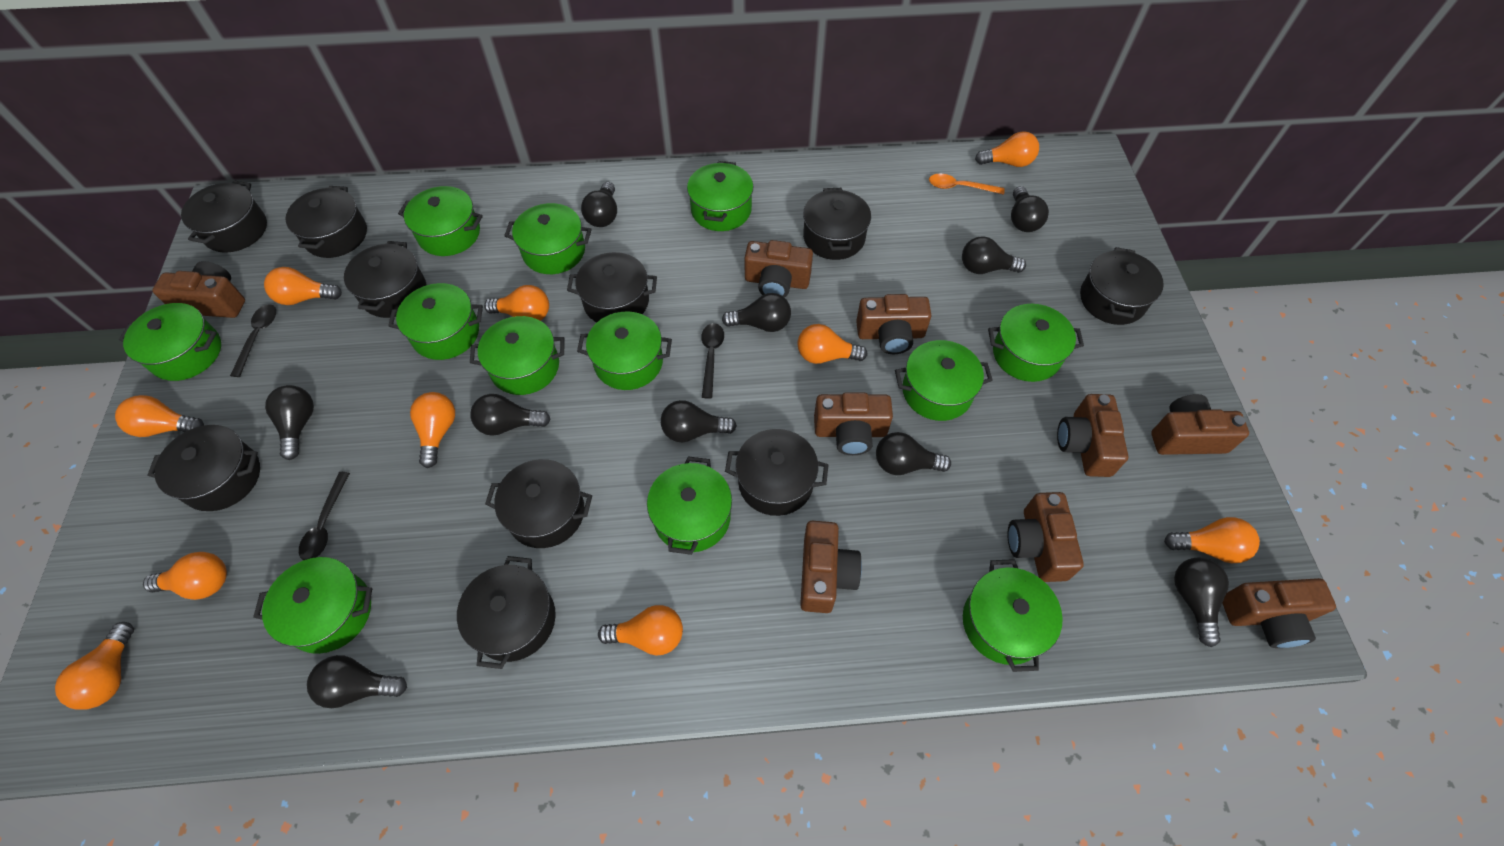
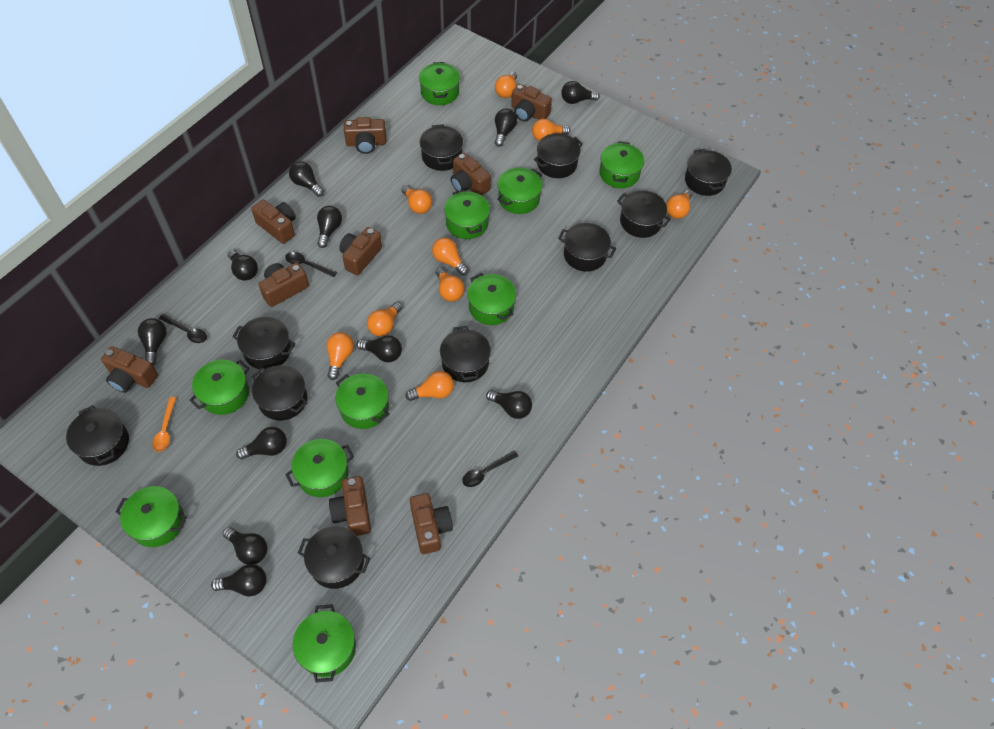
black light bulb: 10 -> 11
green pot: 12 -> 10
orange light bulb: 10 -> 9

